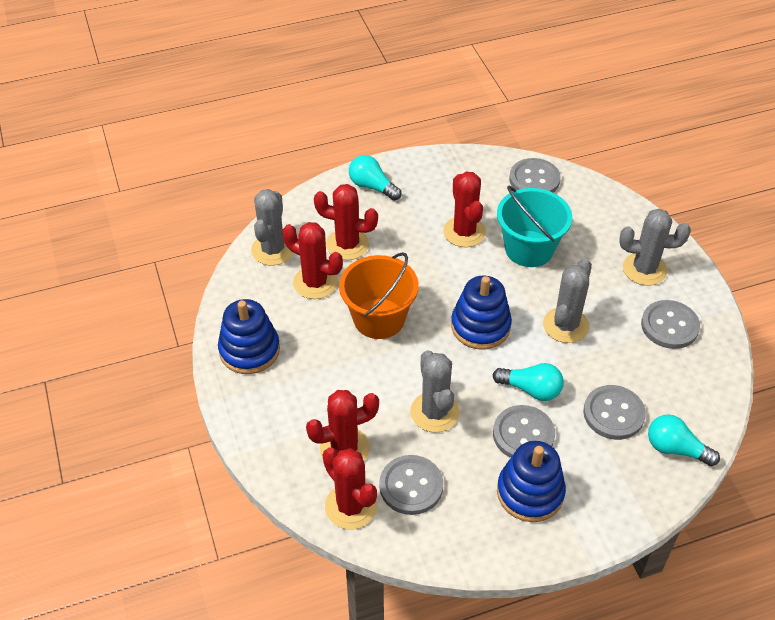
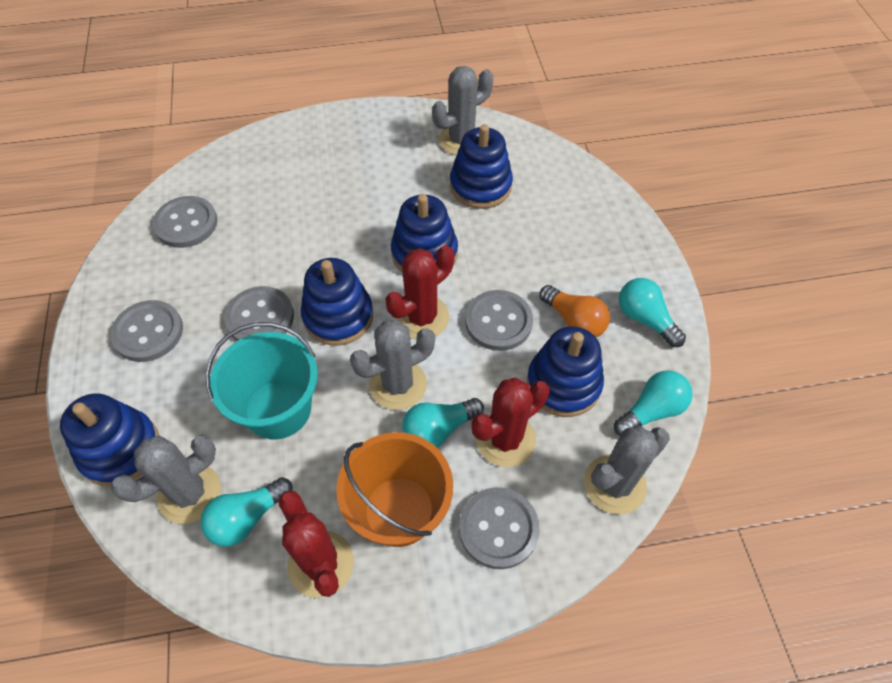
blue stacking toy: 3 -> 5
orange light bulb: 0 -> 1
red cactus: 5 -> 3
turquoise light bulb: 3 -> 4

